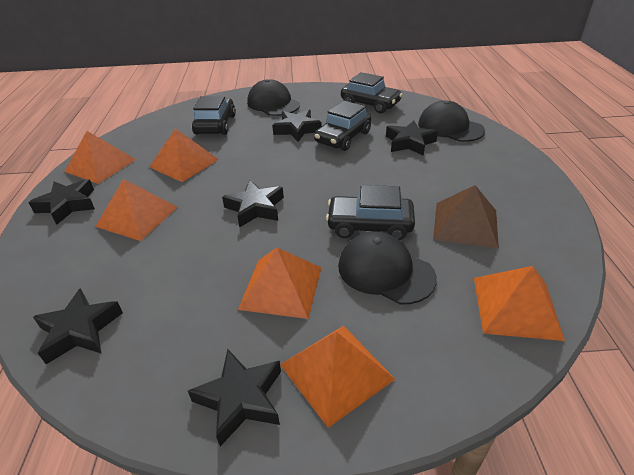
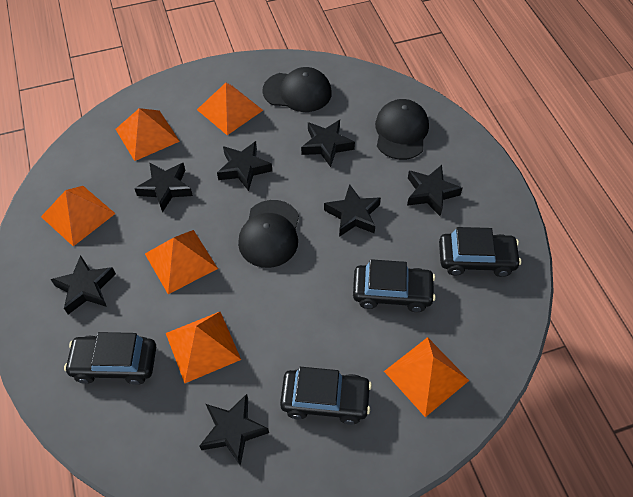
black star: 6 -> 7
brown pyramid: 1 -> 0

